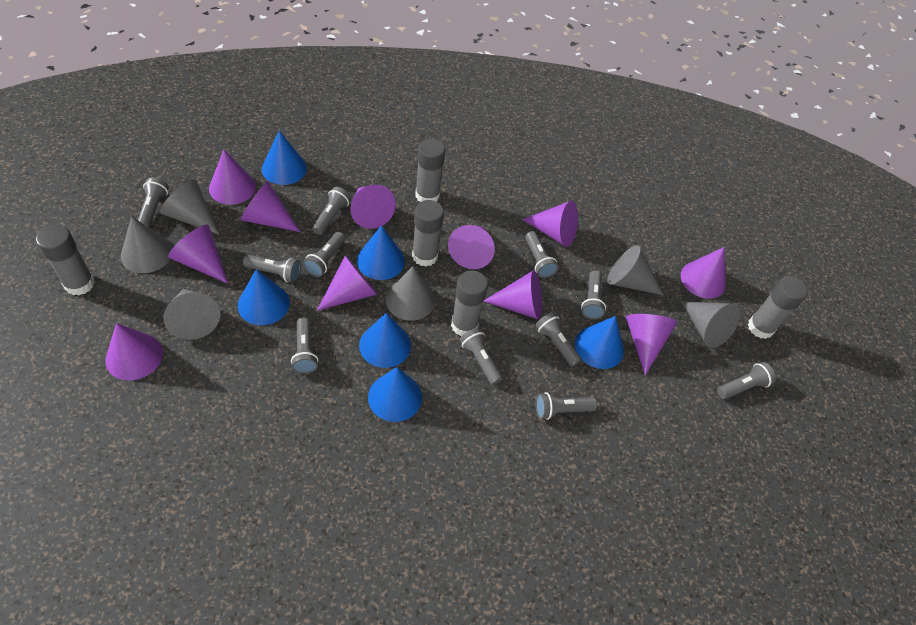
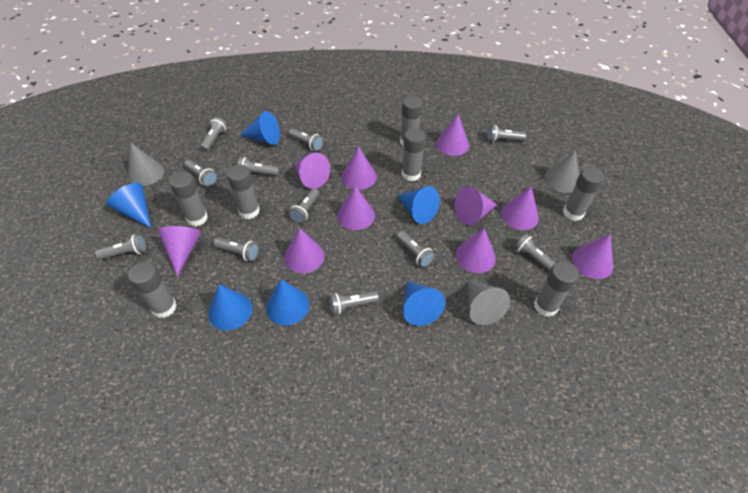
grey cone: 6 -> 3
grey glue stick: 5 -> 7
purple cone: 11 -> 10

